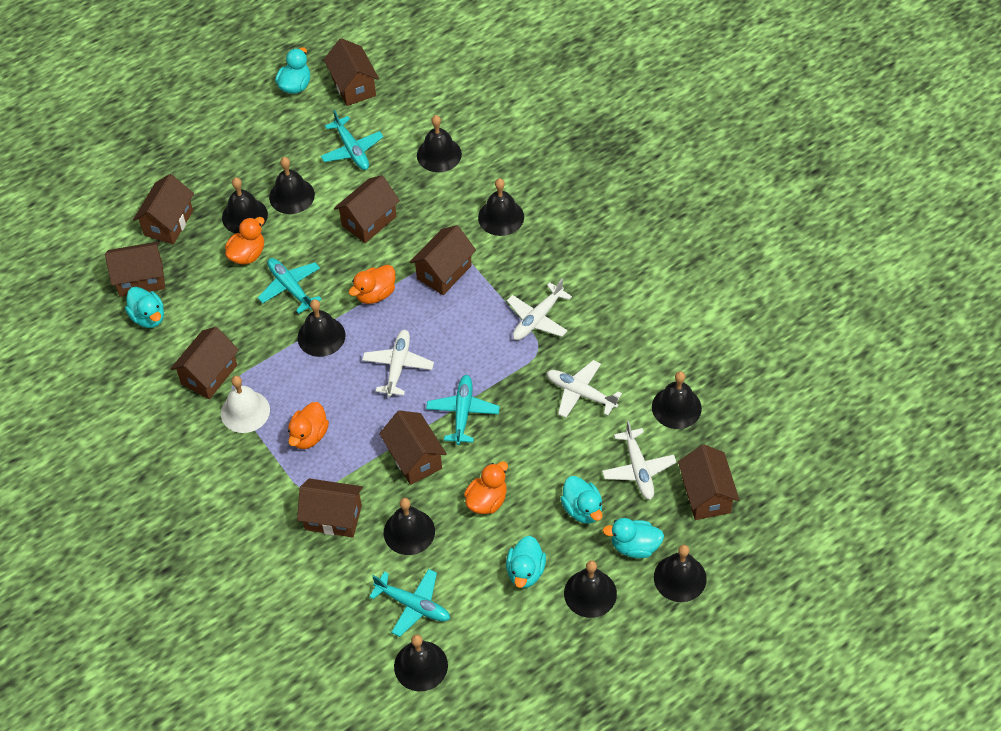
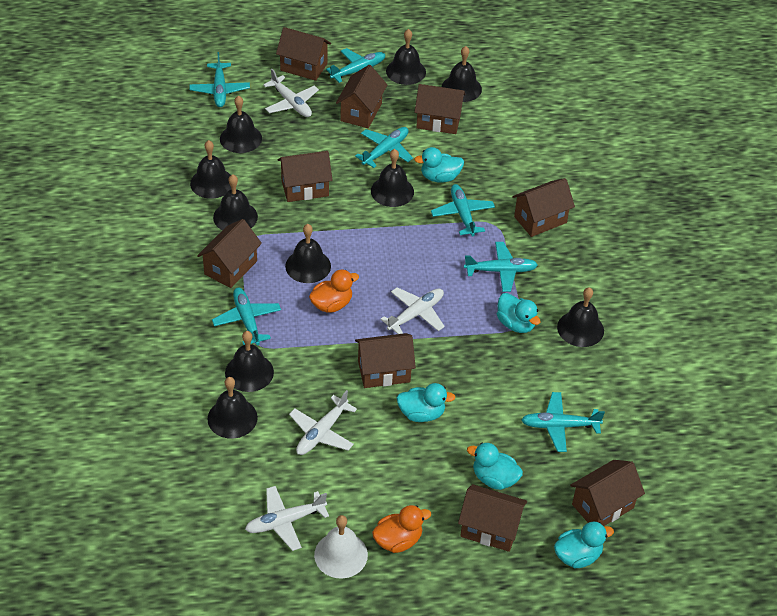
orange duck: 4 -> 2
turquoise plane: 4 -> 7

